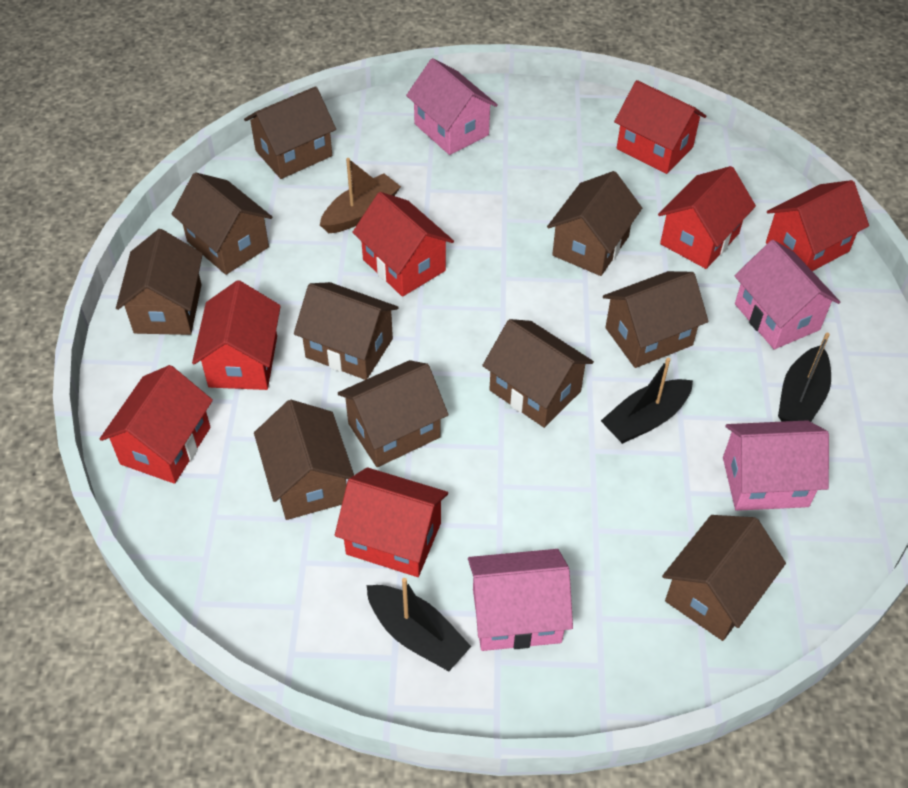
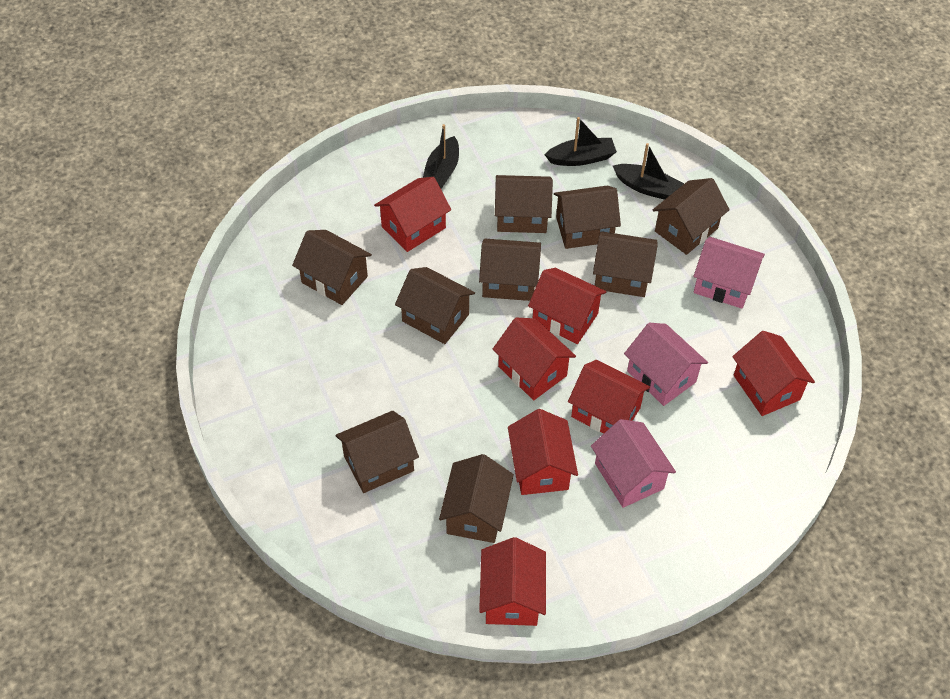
brown boat: 1 -> 0
brown house: 10 -> 9
pink house: 4 -> 3

